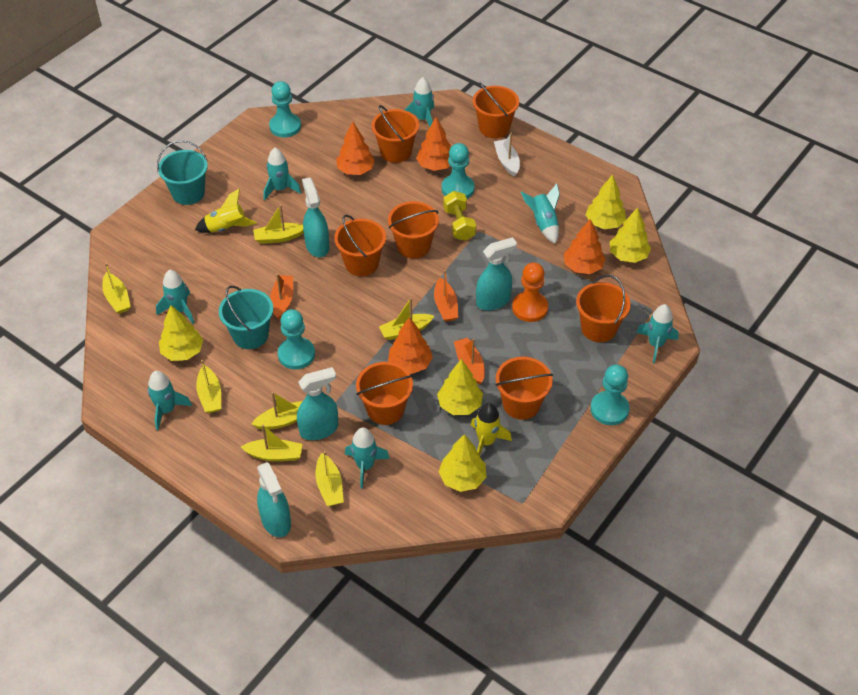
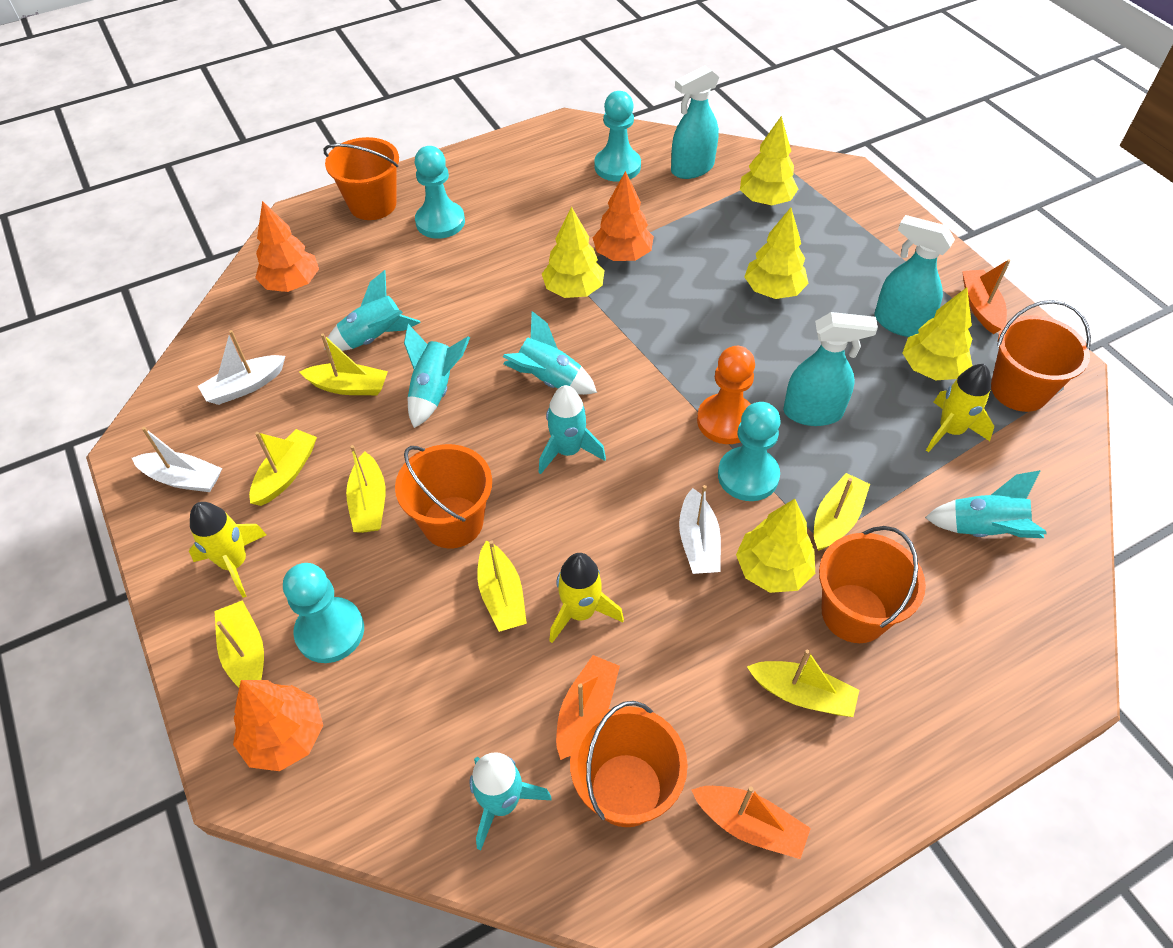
orange bucket: 7 -> 5
orange tree: 4 -> 3
turquoise bucket: 2 -> 0
turquoise rocket: 7 -> 6
turquoise spray bottle: 4 -> 3
white boat: 1 -> 3
yellow dumbbell: 1 -> 0
yellow rocket: 2 -> 3

